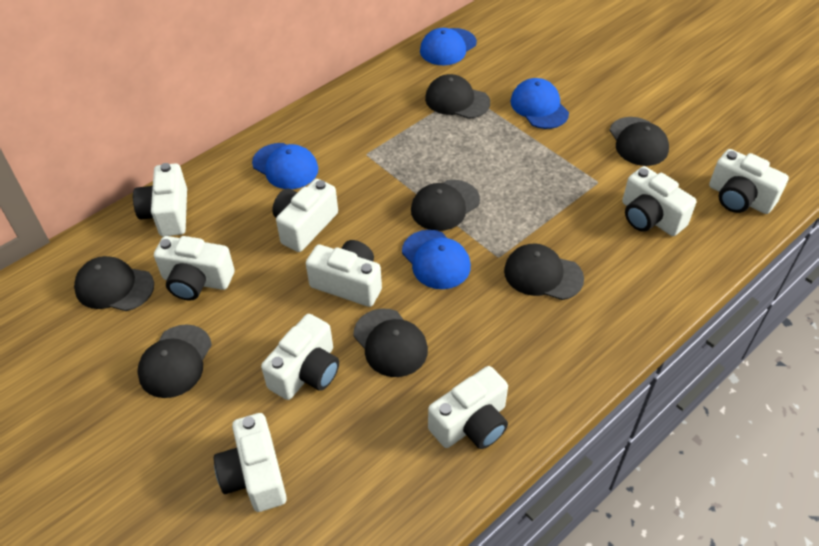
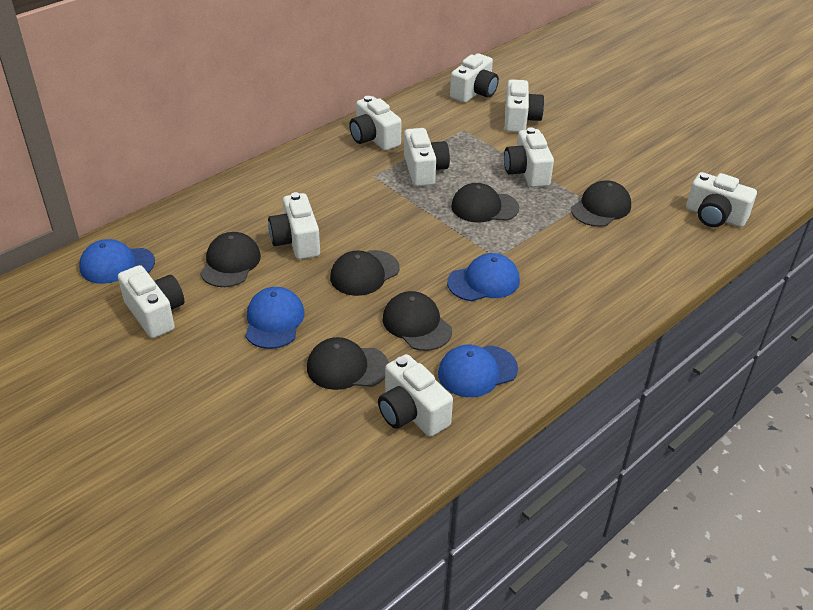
black cap: 7 -> 6

